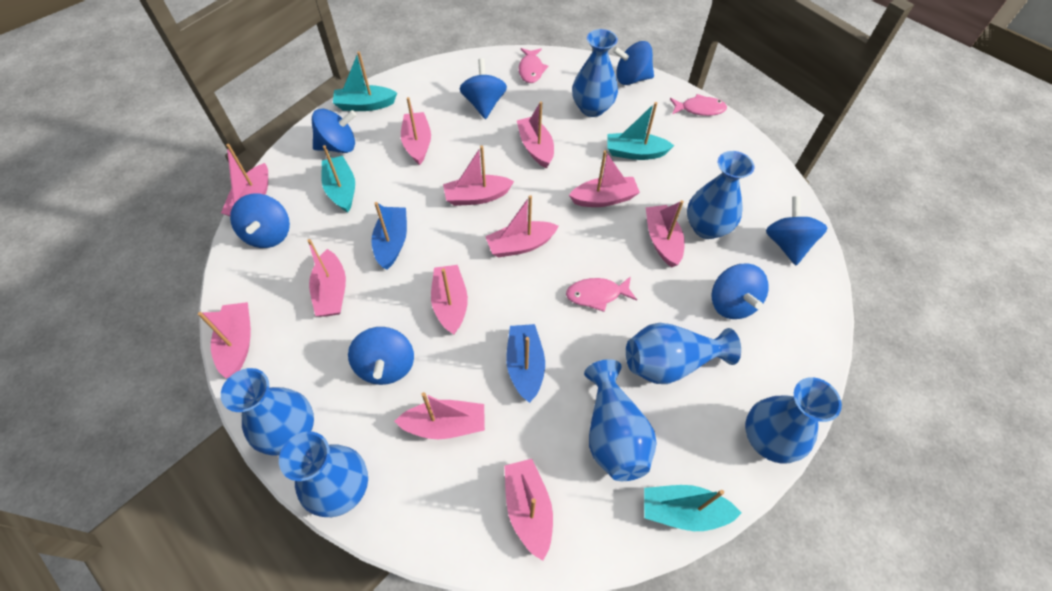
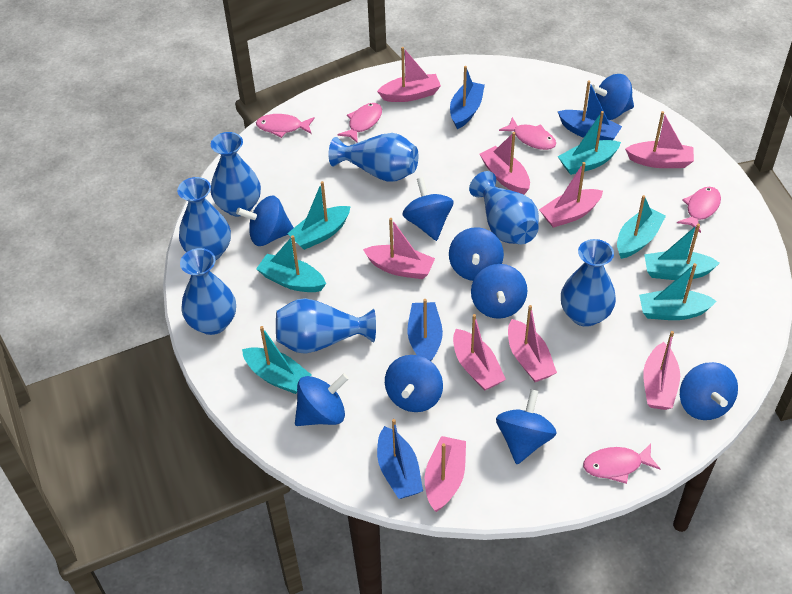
blue boat: 2 -> 4
blue spinning top: 7 -> 9
pink boat: 12 -> 9
pink fish: 3 -> 5
turquoise boat: 4 -> 7

